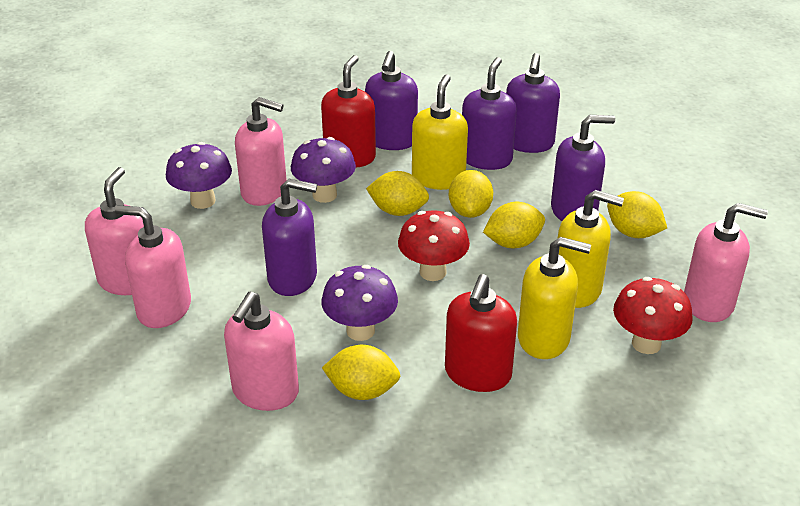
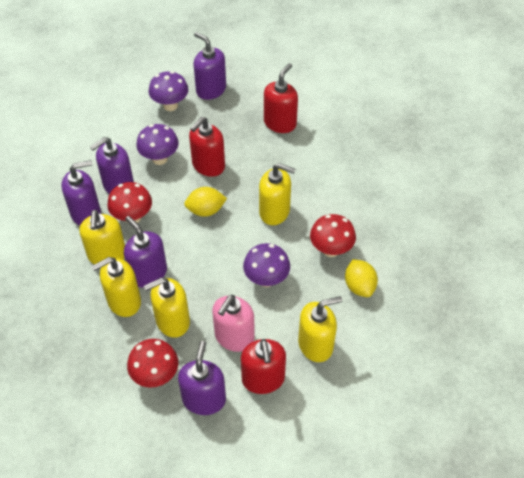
pink soap dispenser: 5 -> 1
red mushroom: 2 -> 3
red soap dispenser: 2 -> 3
yellow lemon: 5 -> 2
yellow soap dispenser: 3 -> 5

